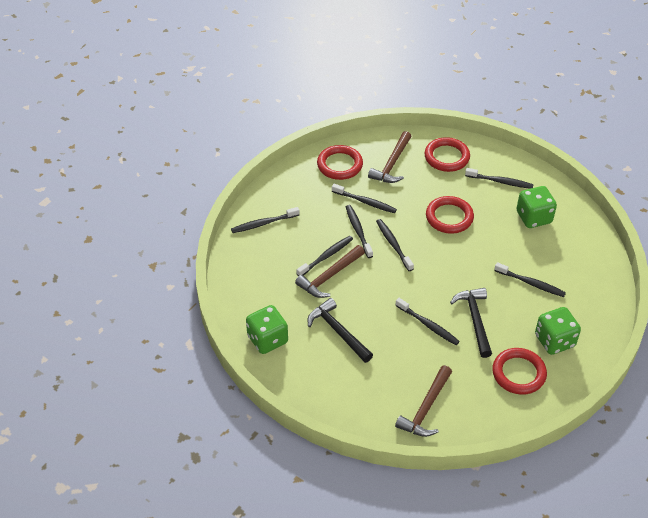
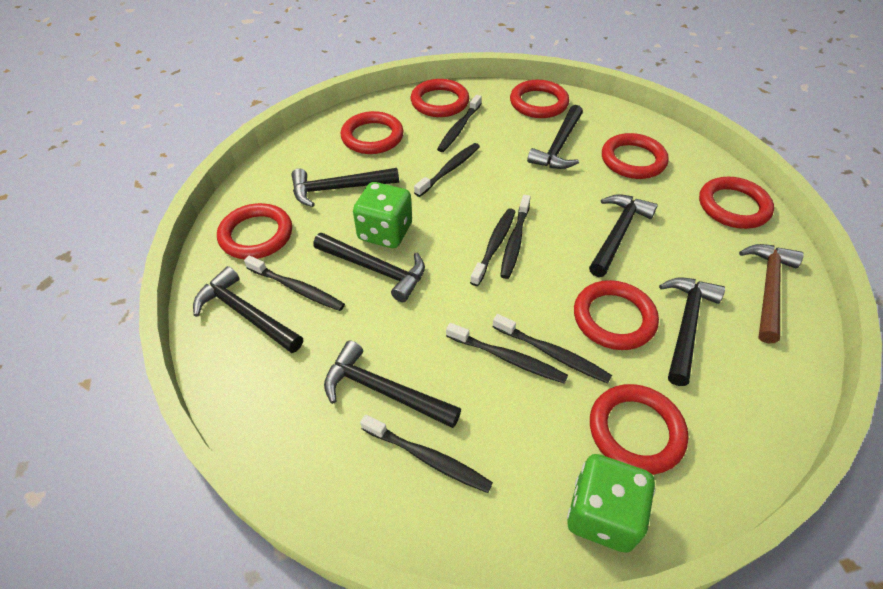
black hammer: 2 -> 7
brown hammer: 3 -> 1
green dice: 3 -> 2
red ring: 4 -> 8

